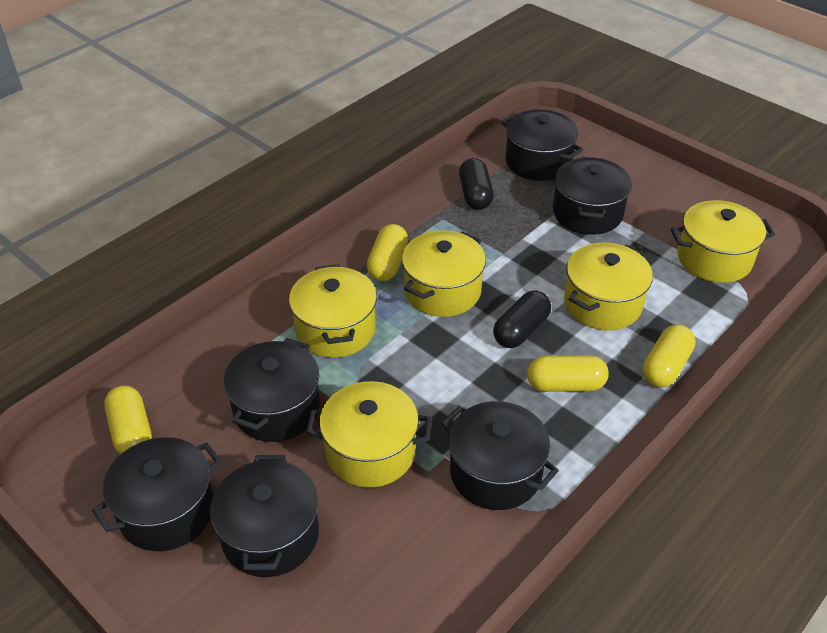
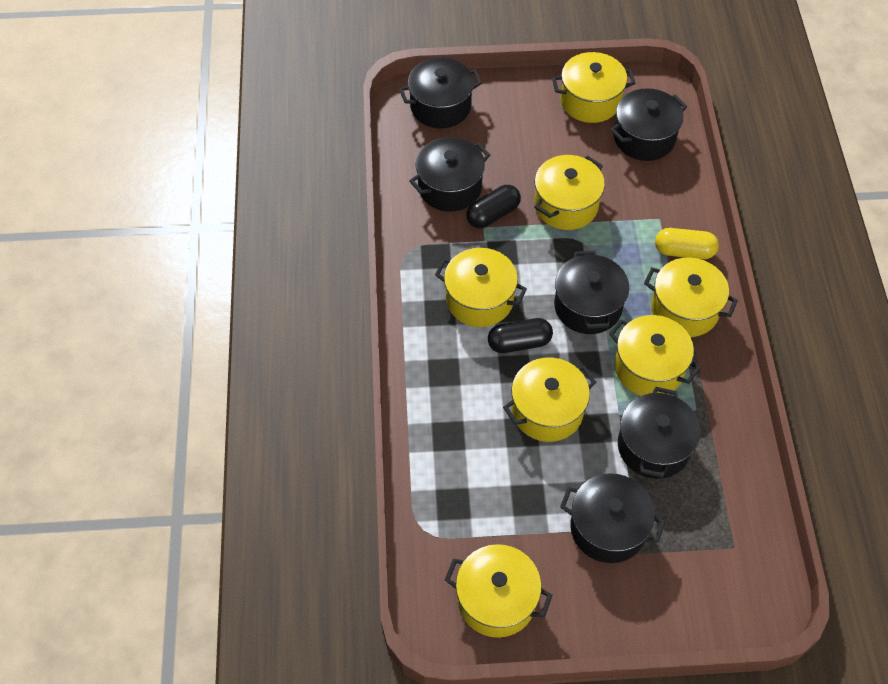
yellow capsule: 4 -> 1
yellow pot: 5 -> 7

